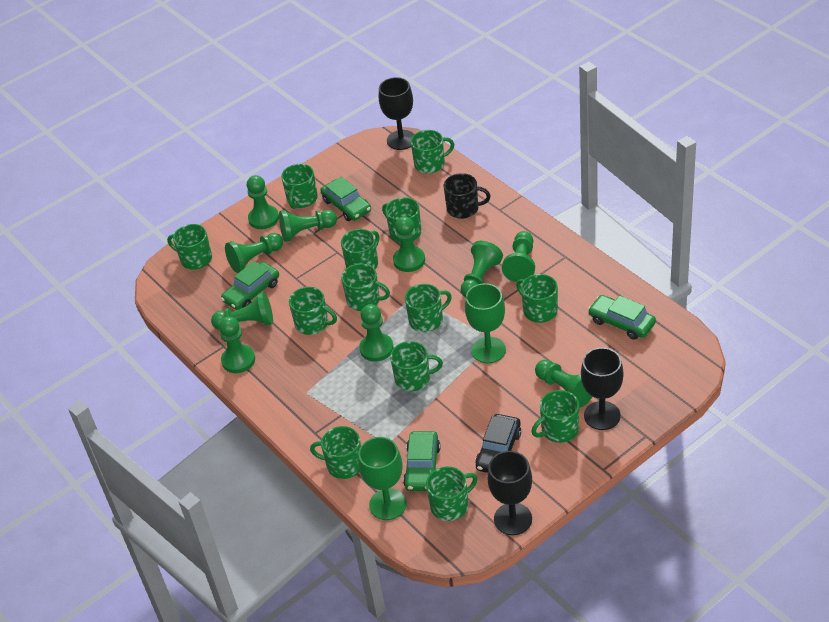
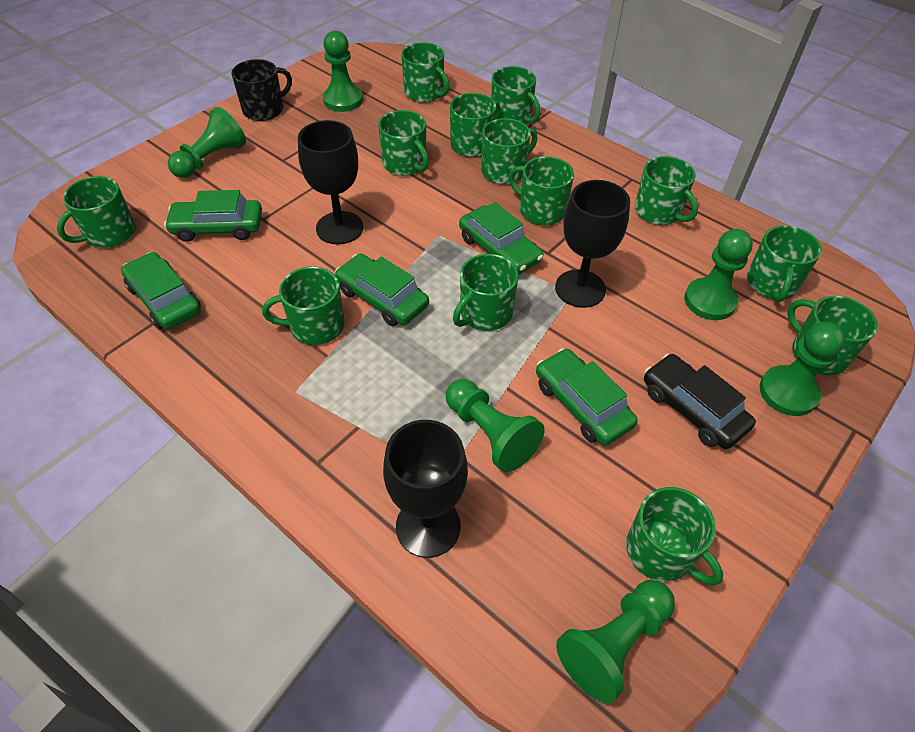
green car: 4 -> 5
green goblet: 2 -> 0
green pawn: 10 -> 6

